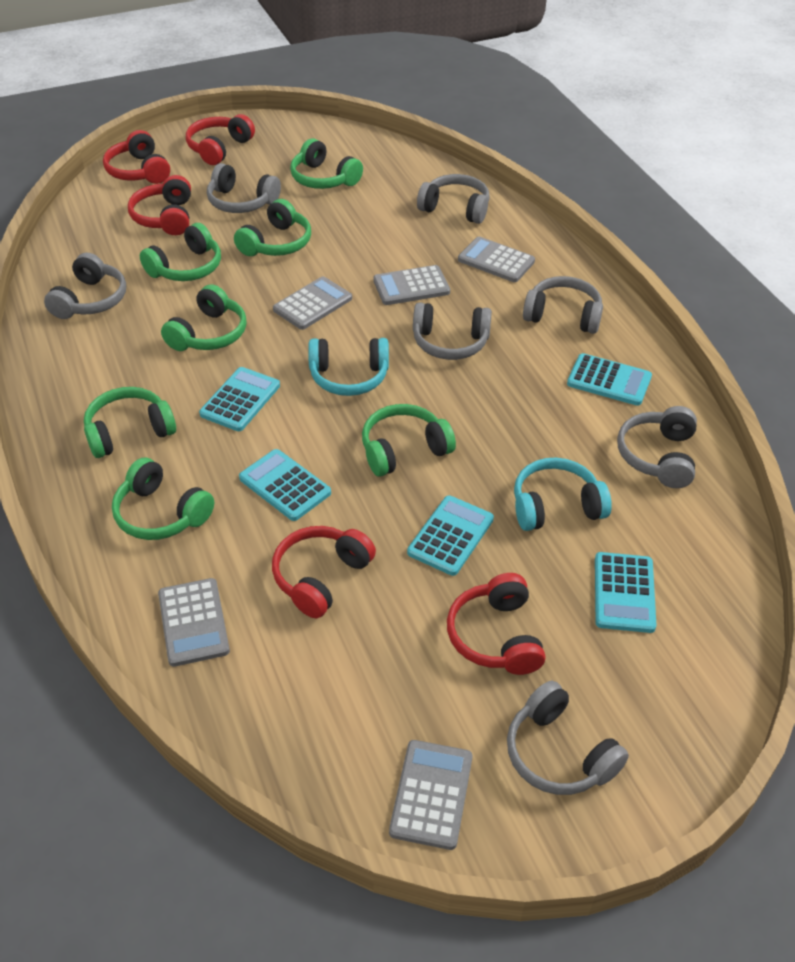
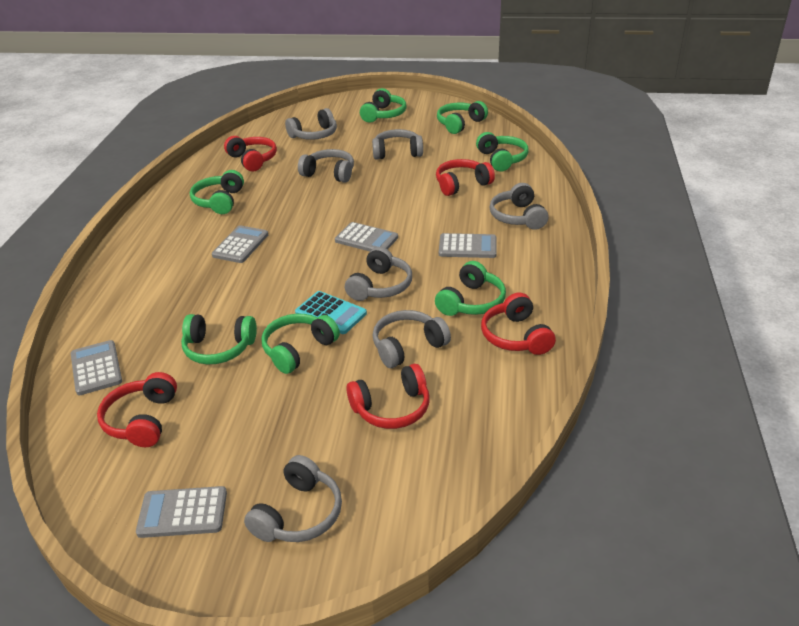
turquoise calculator: 5 -> 1
turquoise headphones: 2 -> 0

